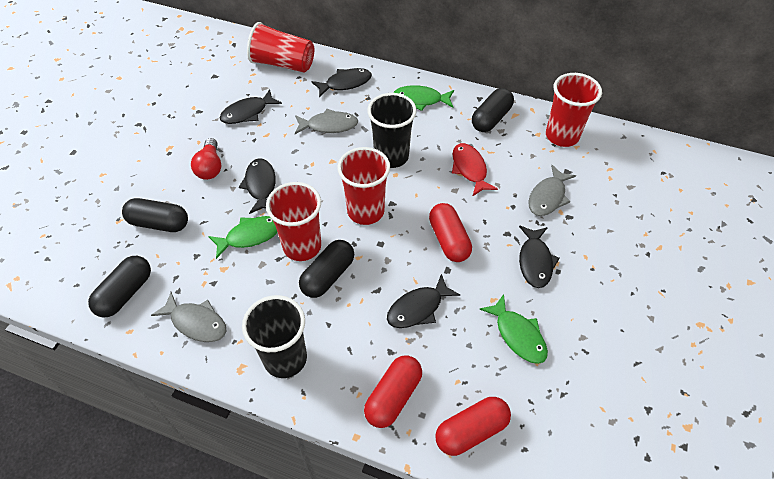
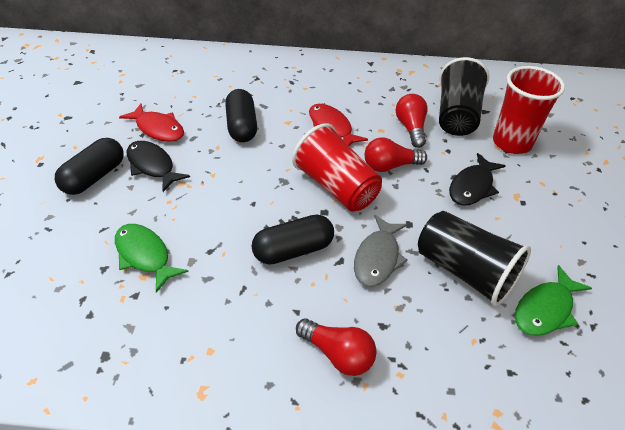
black capsule: 4 -> 3
black fish: 5 -> 2
green fish: 3 -> 2
grey fish: 3 -> 1
red capsule: 3 -> 0
red cup: 4 -> 2
red fish: 1 -> 2
red light bulb: 1 -> 3

